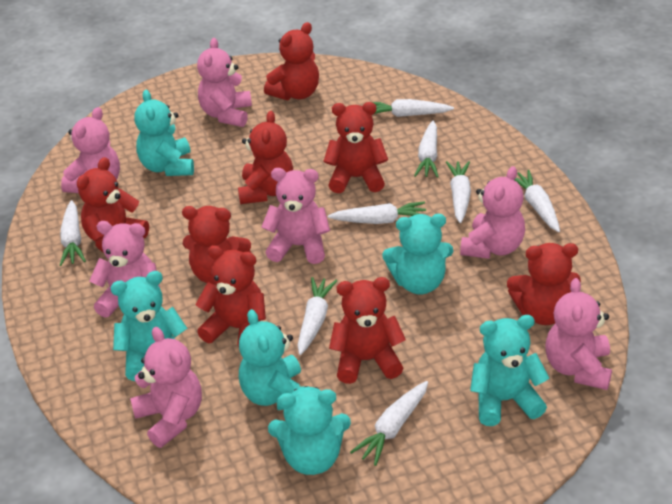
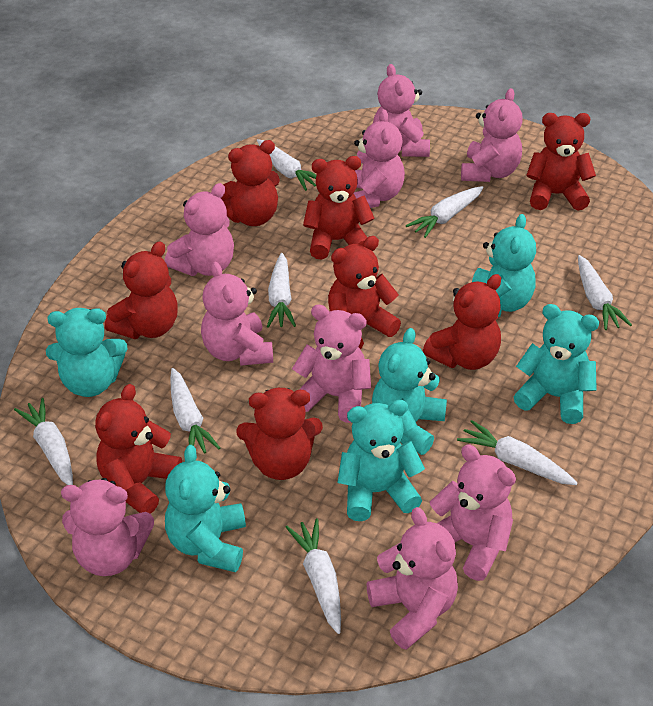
pink teddy bear: 7 -> 9

